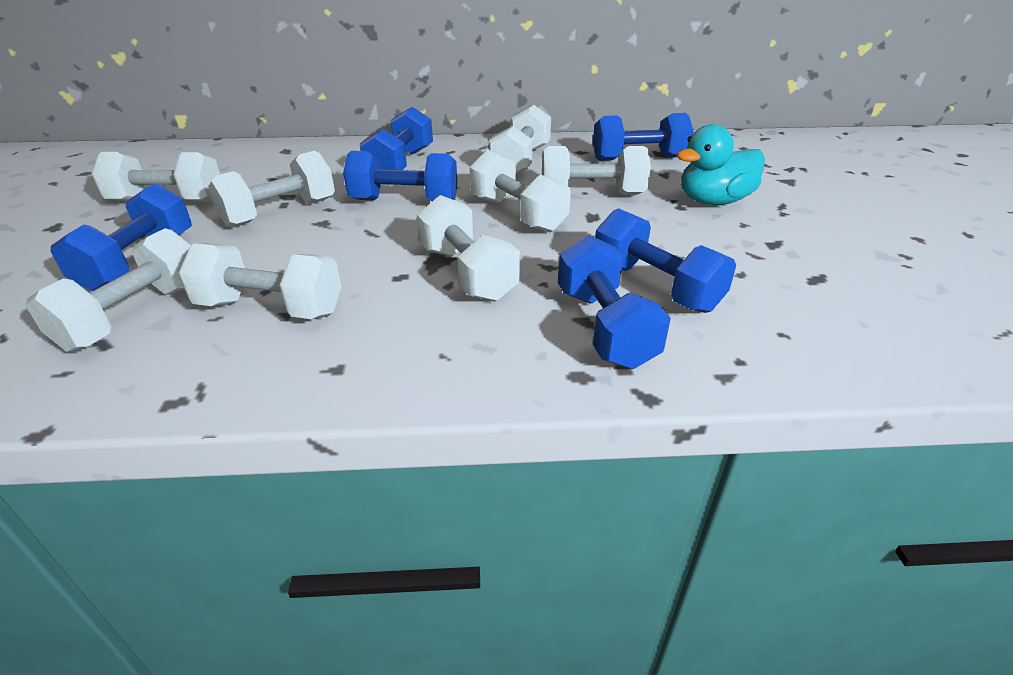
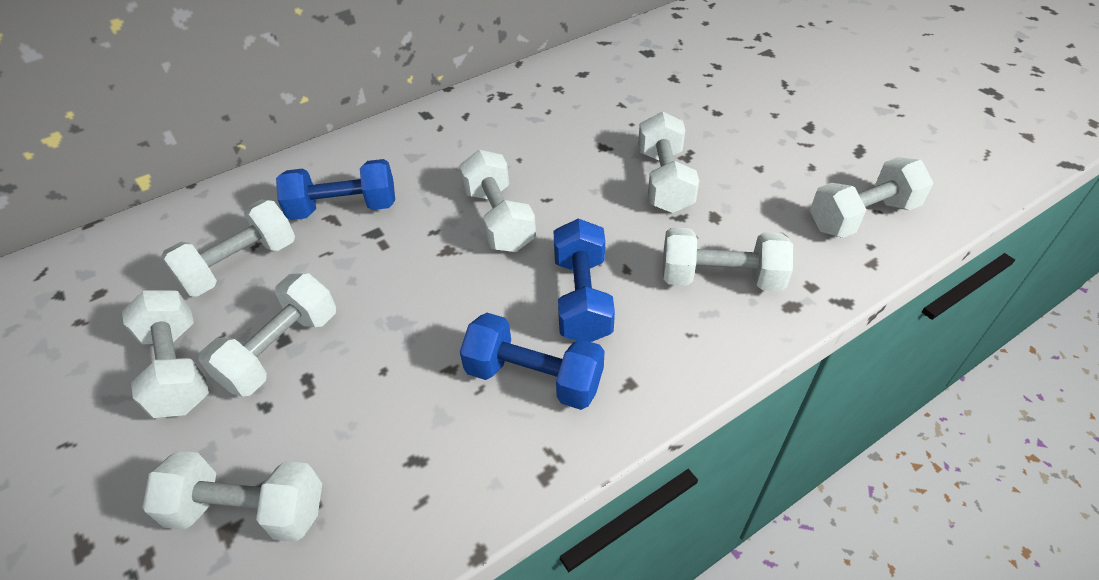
blue dumbbell: 6 -> 3
turquoise duck: 1 -> 0

